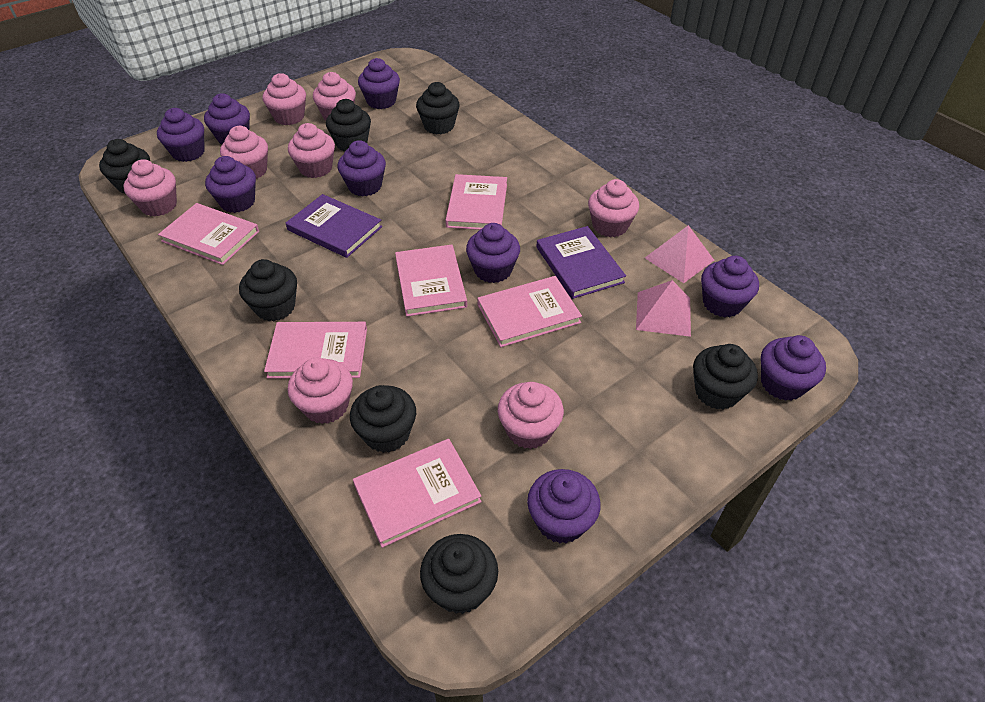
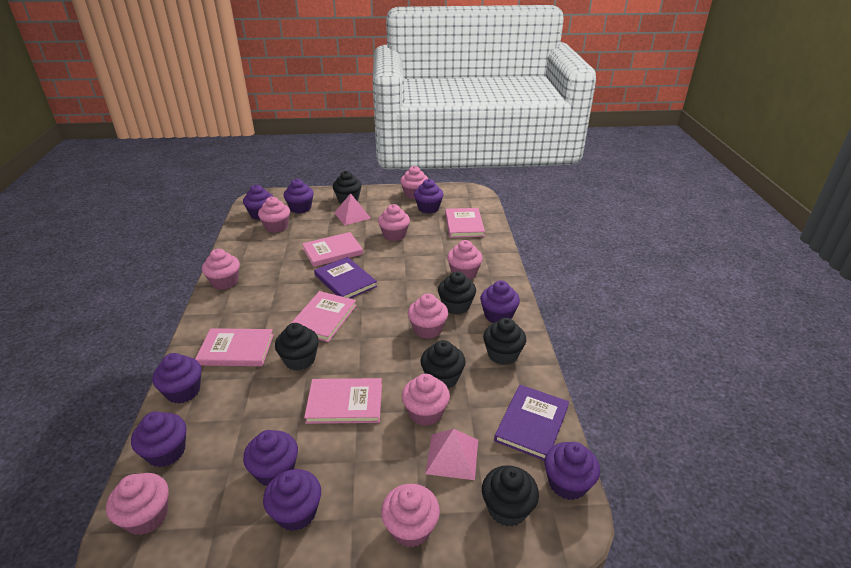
black cupcake: 7 -> 6
pink book: 6 -> 5
pink cupcake: 8 -> 9

